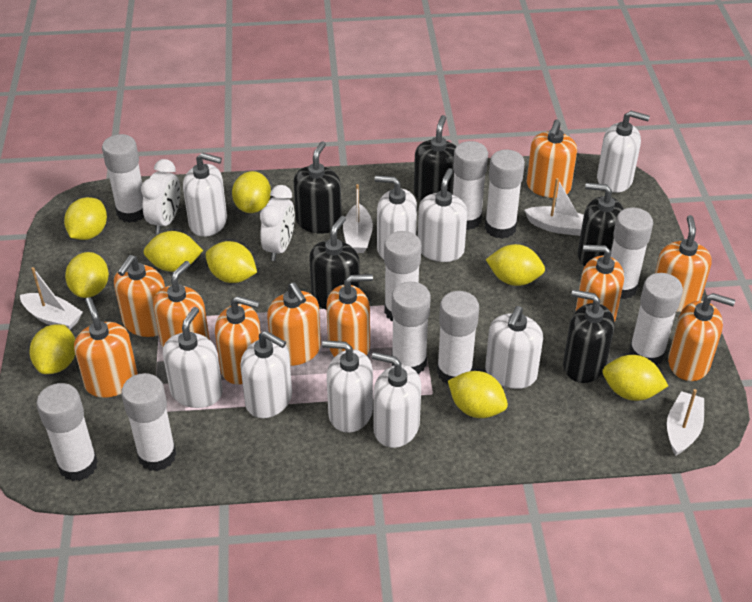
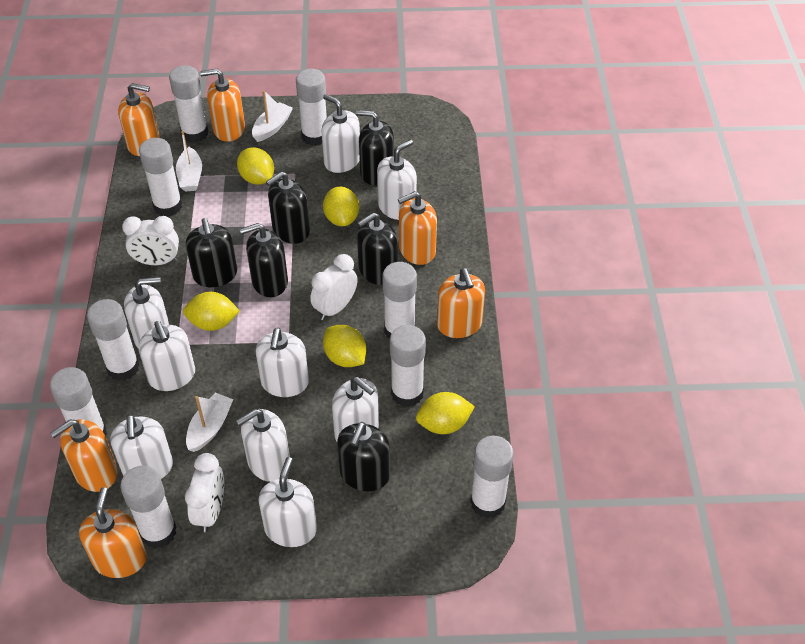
black soap dispenser: 5 -> 6
orange soap dispenser: 10 -> 6
white boat: 4 -> 3
white clock: 2 -> 3
white glue stick: 10 -> 9
yellow lemon: 9 -> 5

